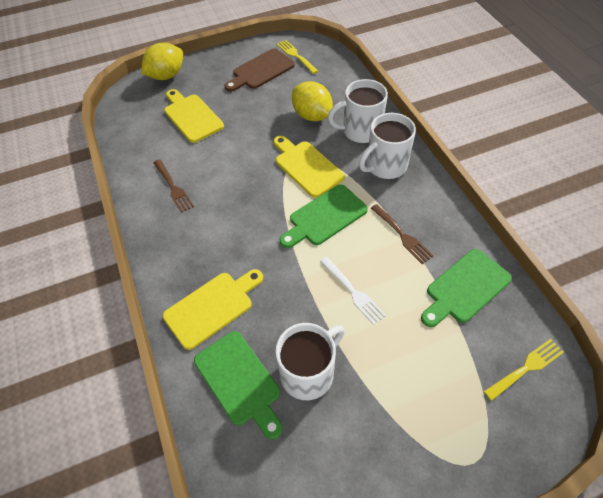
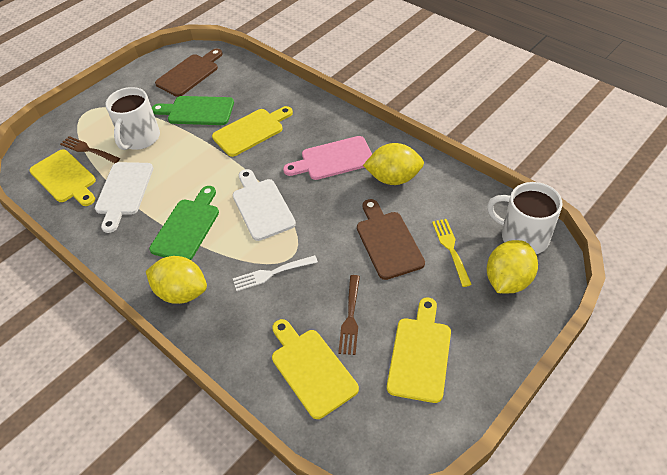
brown cutting board: 1 -> 2
green cutting board: 3 -> 2
pink cutting board: 0 -> 1
white cutting board: 0 -> 2
white mug: 3 -> 2
yellow cutting board: 3 -> 4
yellow fork: 2 -> 1
yellow lemon: 2 -> 3

